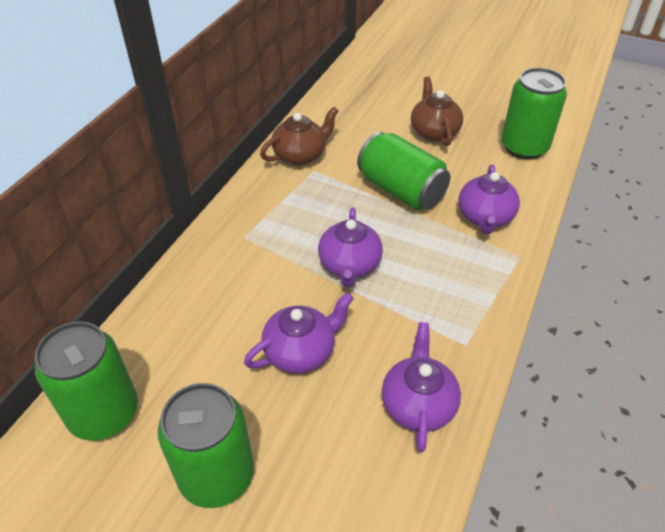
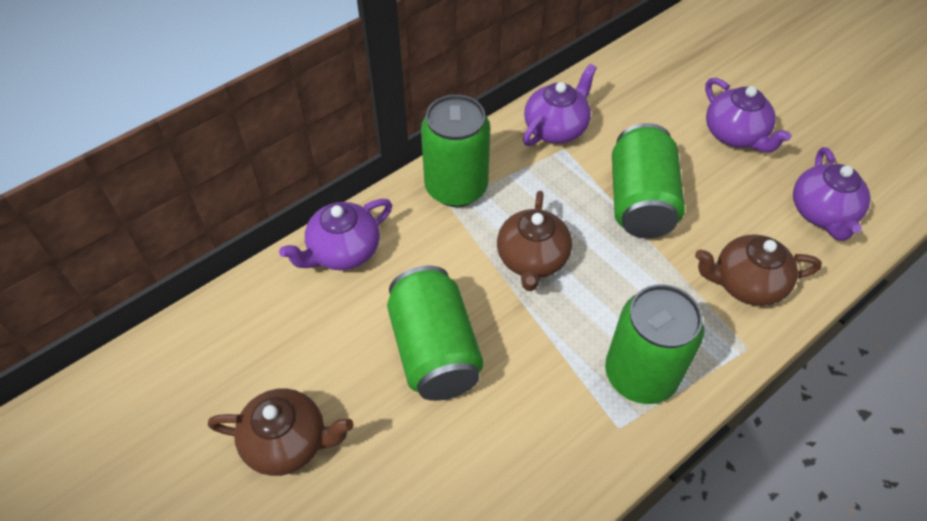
brown teapot: 2 -> 3

